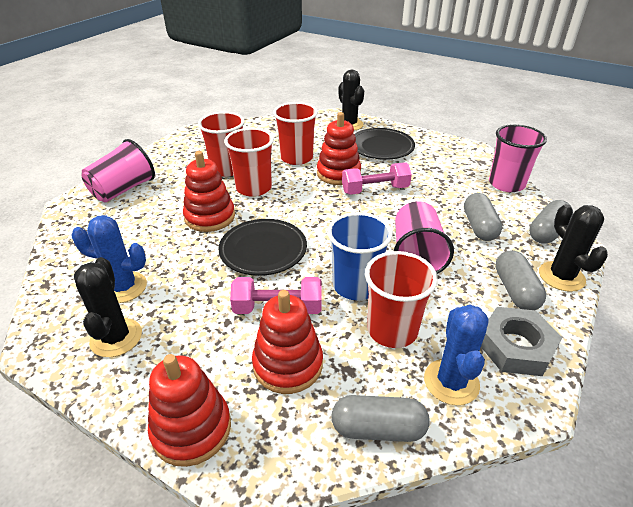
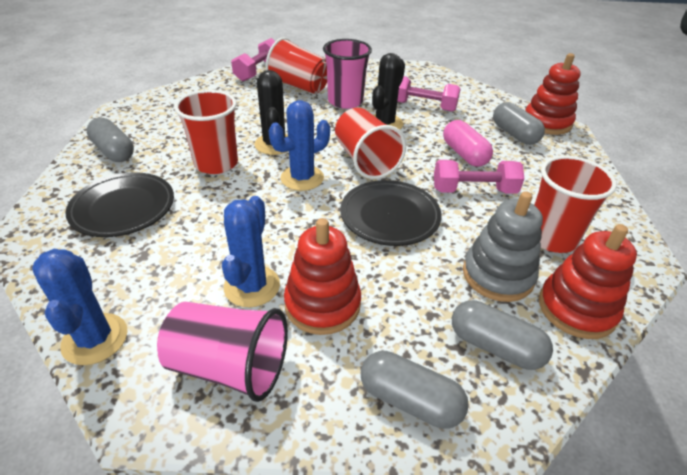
black cactus: 3 -> 2
blue cactus: 2 -> 3
blue cup: 1 -> 0
grey nut: 1 -> 0
grey stacking toy: 0 -> 1
pink capsule: 0 -> 1
pink cup: 3 -> 2
pink dumbbell: 2 -> 3
red stacking toy: 4 -> 3

